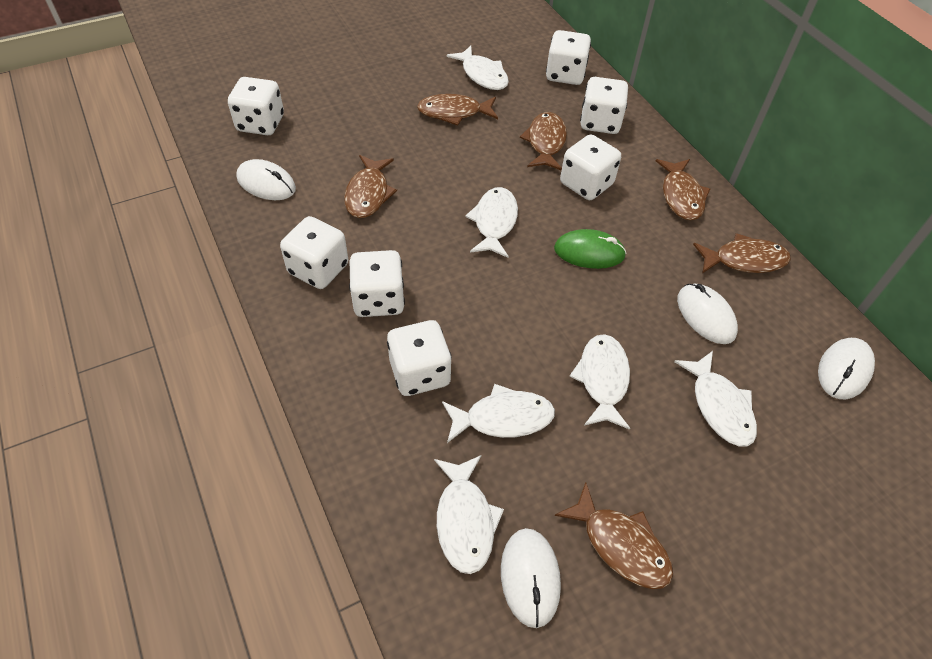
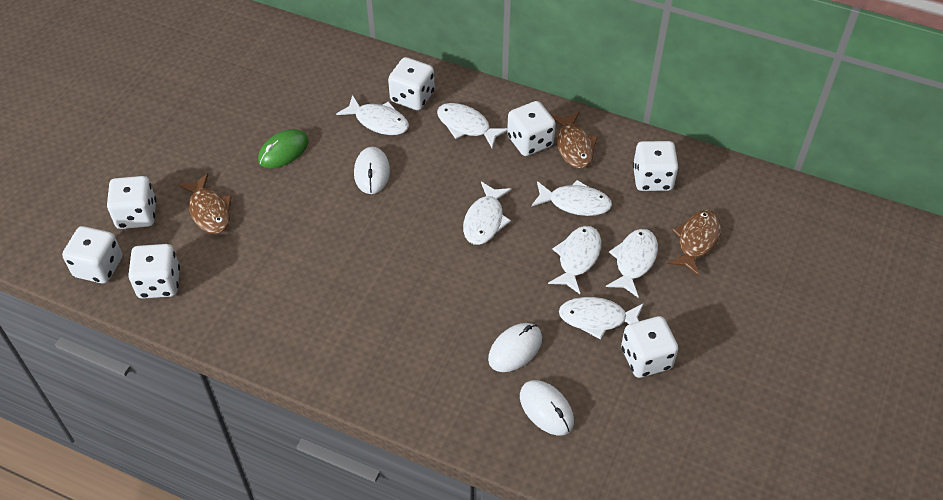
brown fish: 6 -> 3
white fish: 6 -> 7
white mouse: 4 -> 3

